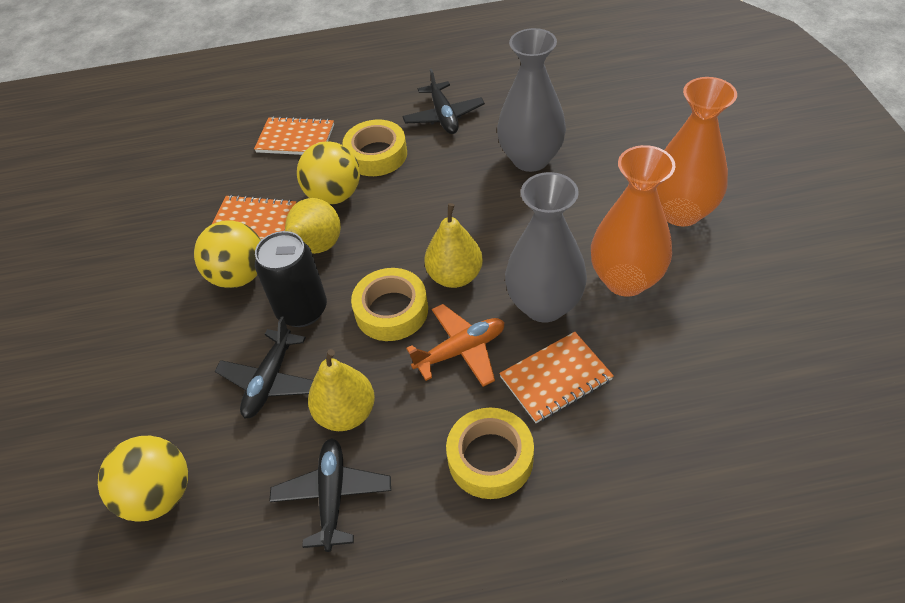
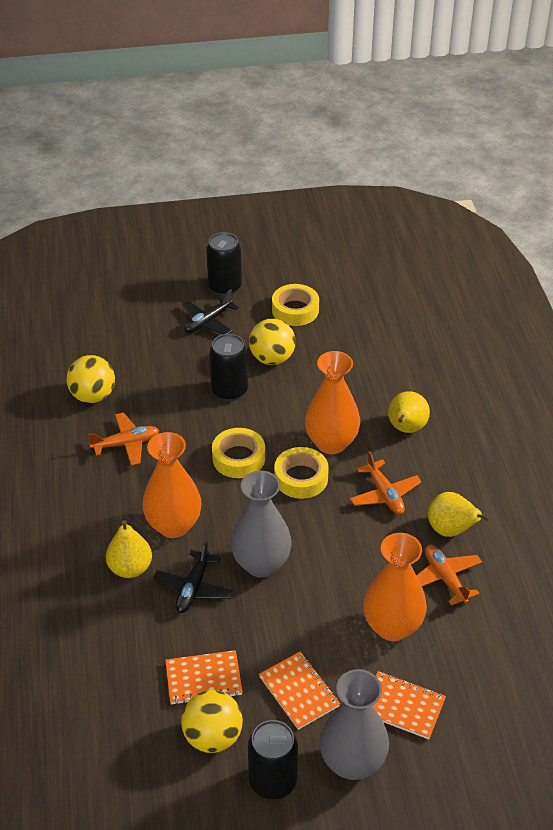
black can: 1 -> 3
black plane: 3 -> 2
orange plane: 1 -> 3
orange vase: 2 -> 3

